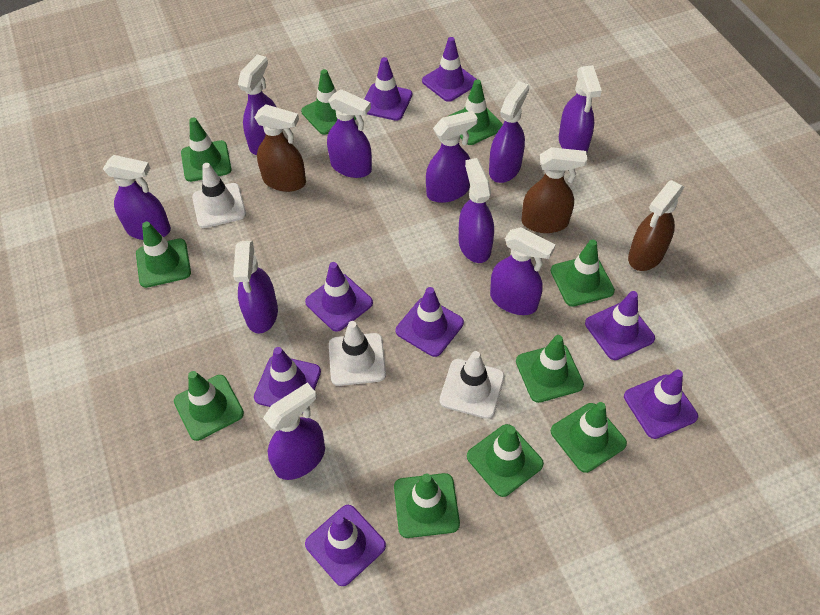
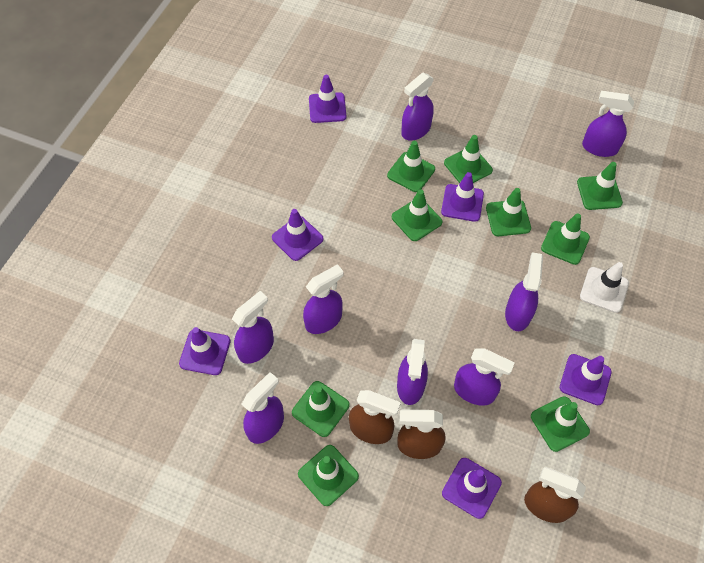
green traffic cone: 10 -> 9
purple spray bottle: 10 -> 8
purple traffic cone: 8 -> 6
white traffic cone: 3 -> 1

